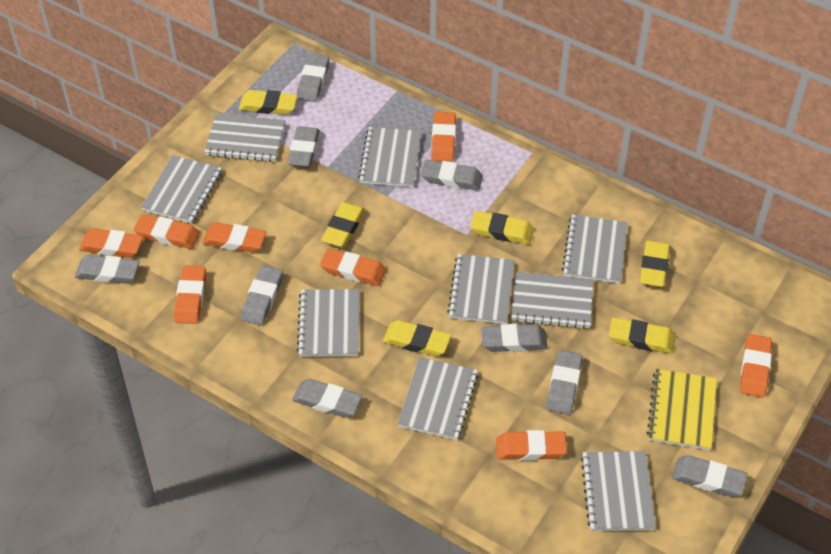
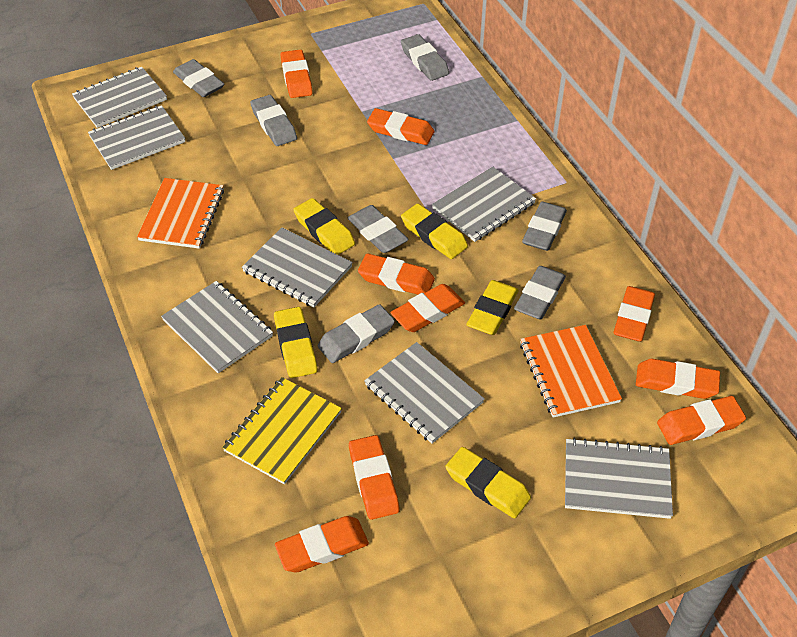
grey eraser: 9 -> 7
grey notebook: 9 -> 7
orange eraser: 8 -> 9
orange notebook: 0 -> 2
yellow eraser: 6 -> 5

